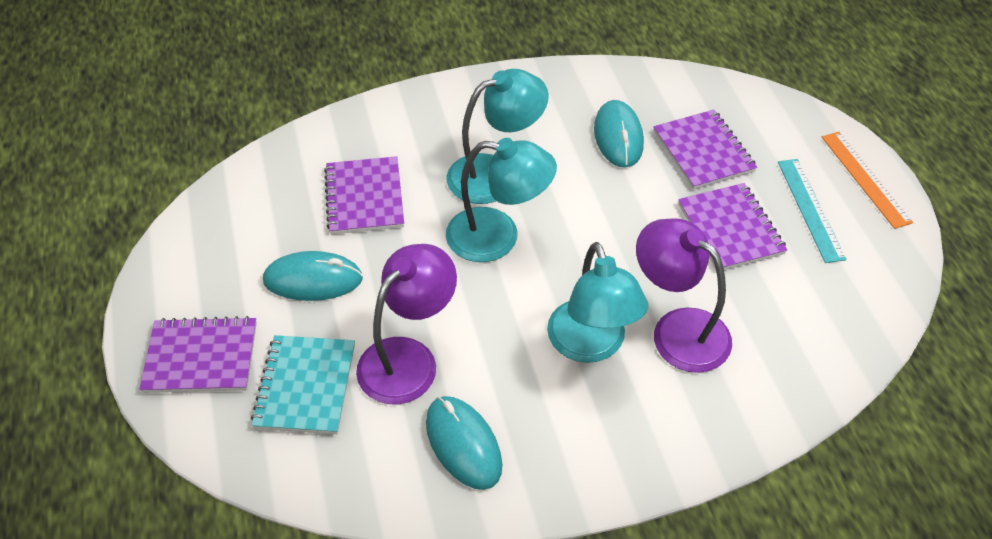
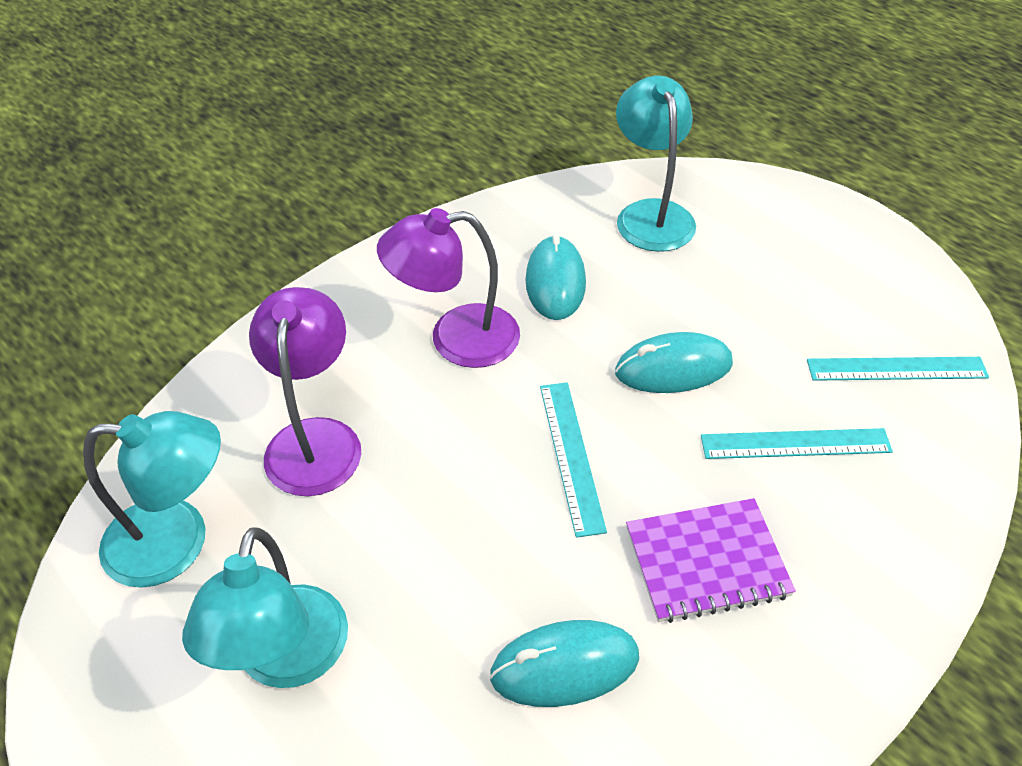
orange ruler: 1 -> 0
purple notebook: 4 -> 1
turquoise notebook: 1 -> 0
turquoise ruler: 1 -> 3

